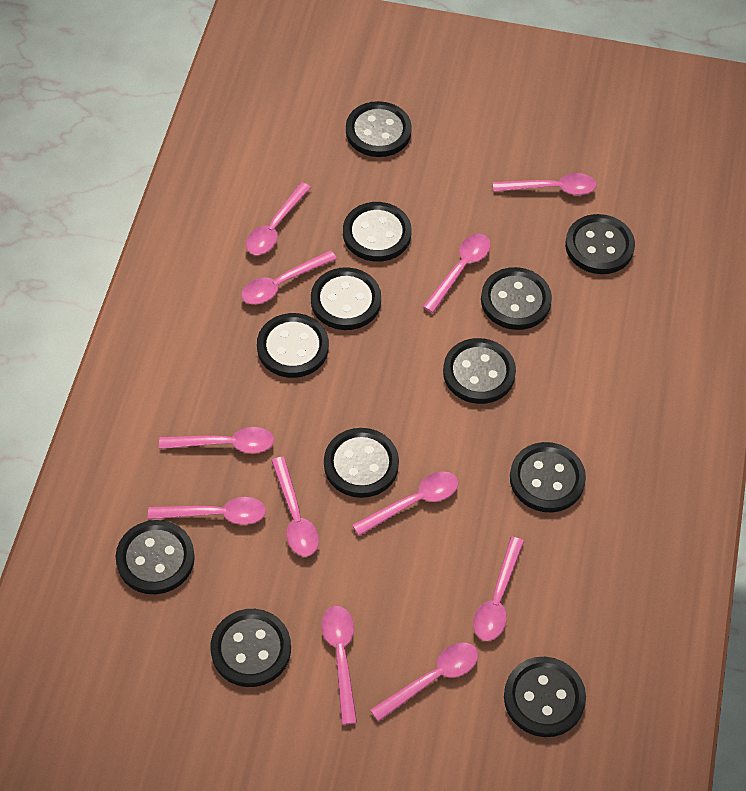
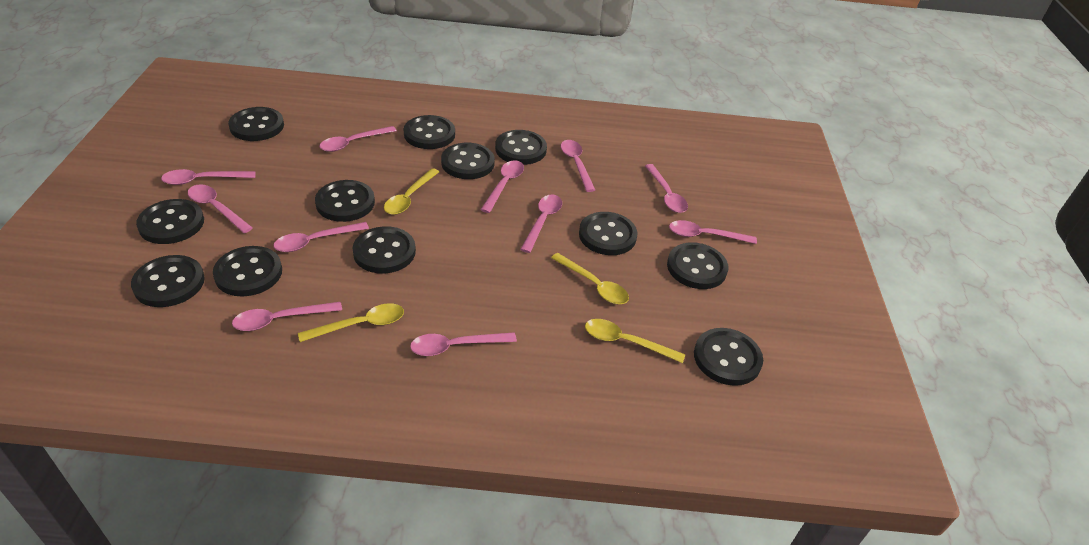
yellow spoon: 0 -> 4

